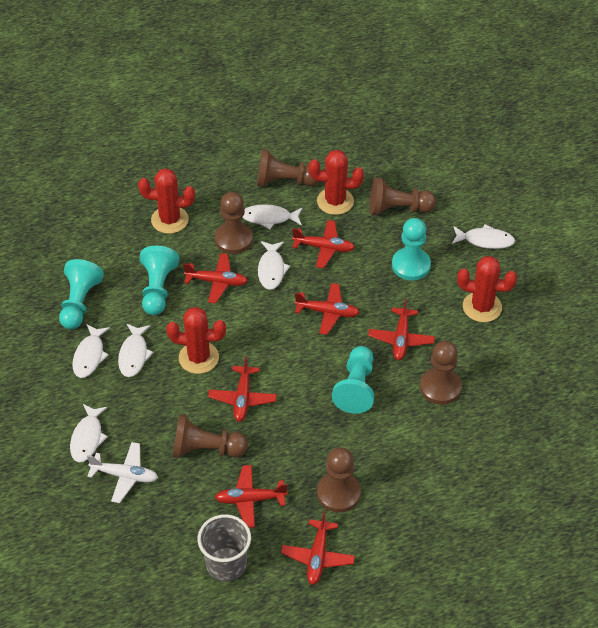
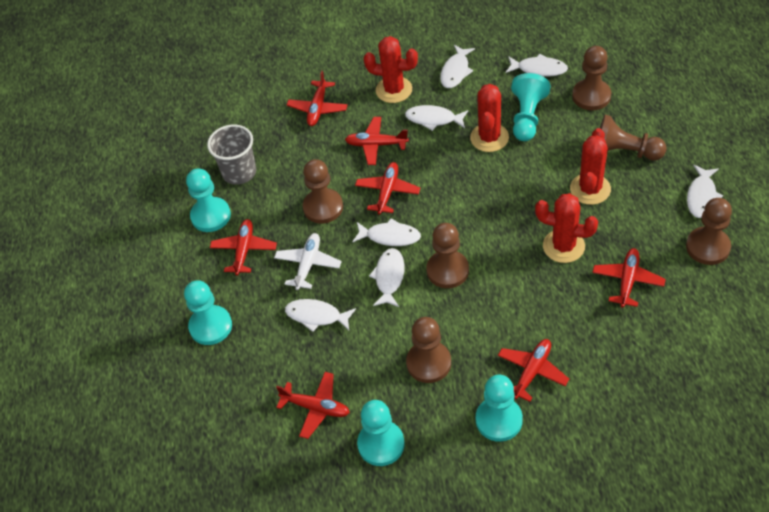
turquoise pawn: 4 -> 5
white fish: 6 -> 7

